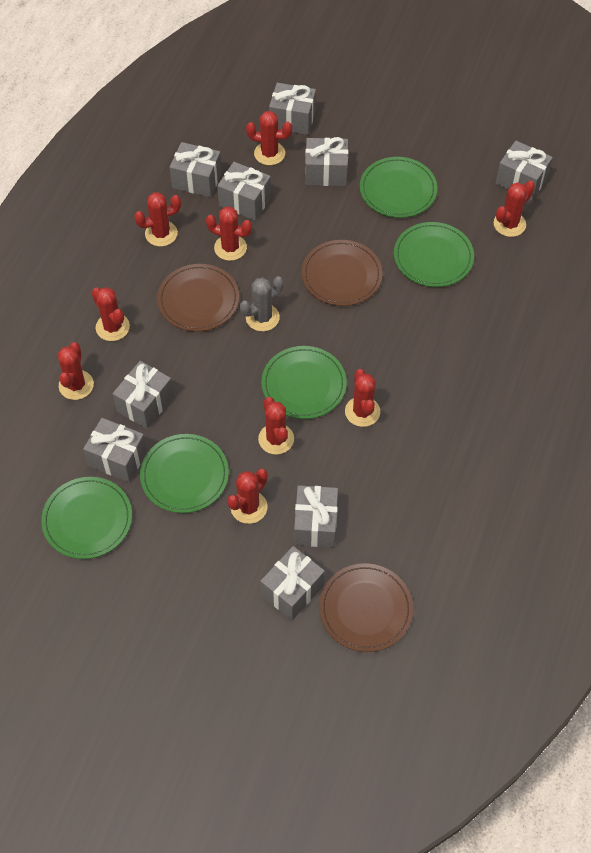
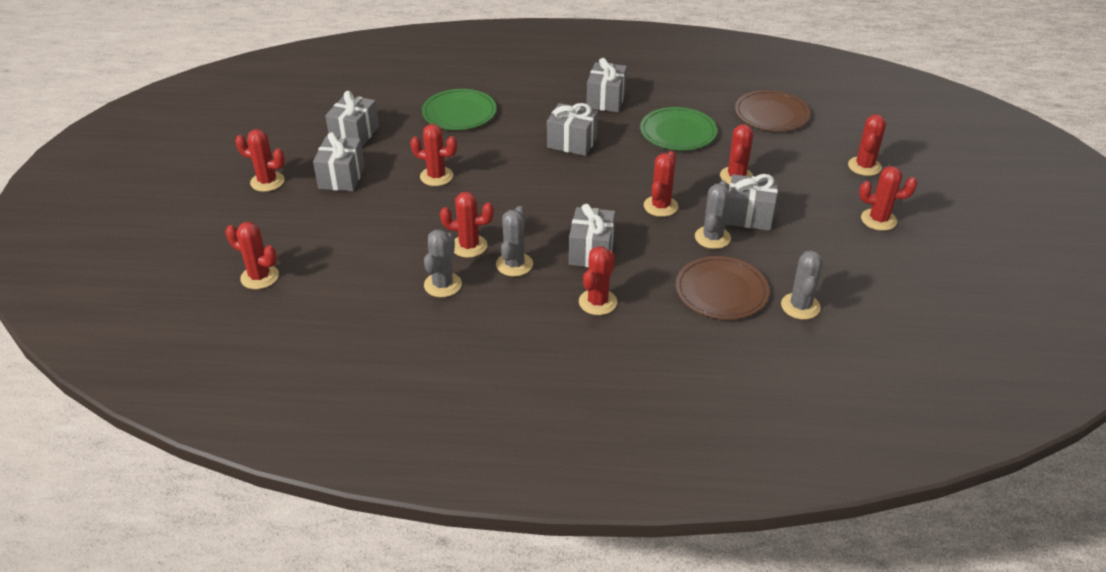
brown plate: 3 -> 2
green plate: 5 -> 2
grey cactus: 1 -> 4
grey gift: 9 -> 6

